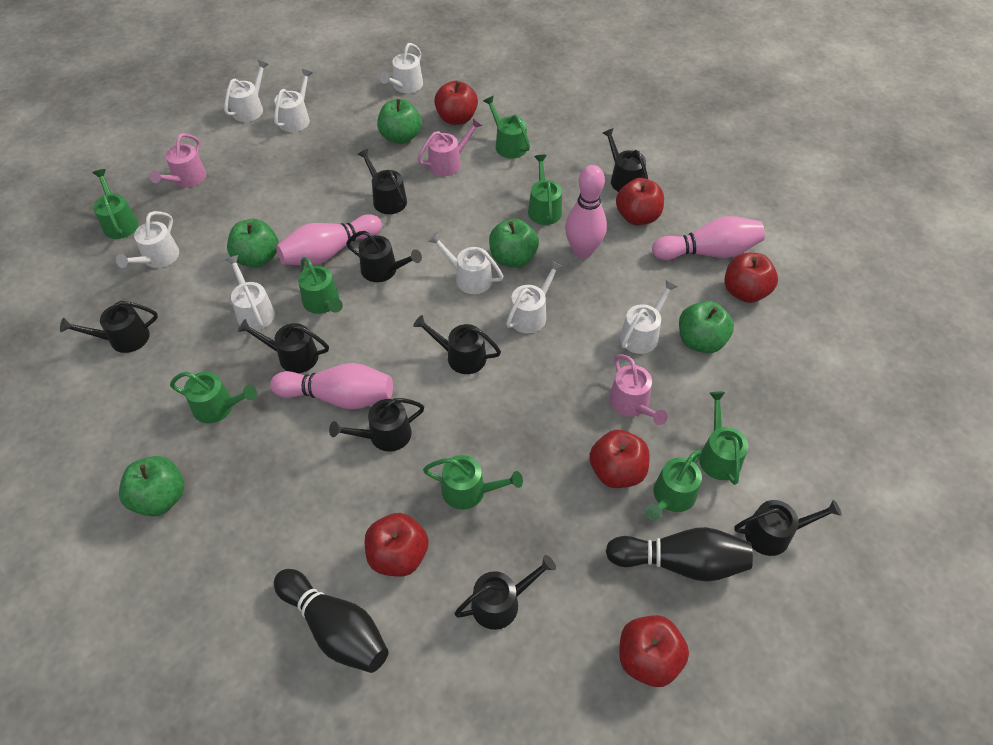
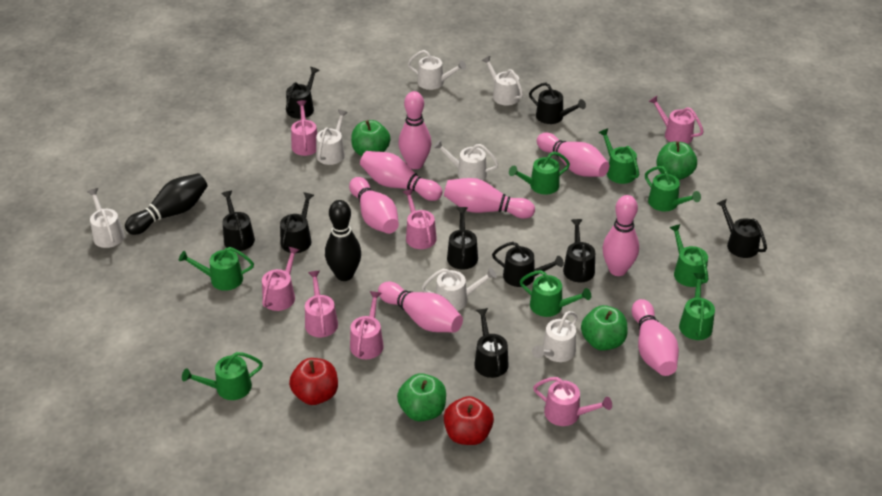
green apple: 5 -> 4
pink bowling pin: 4 -> 8
pink watering can: 3 -> 7
red apple: 6 -> 2
white watering can: 8 -> 7

